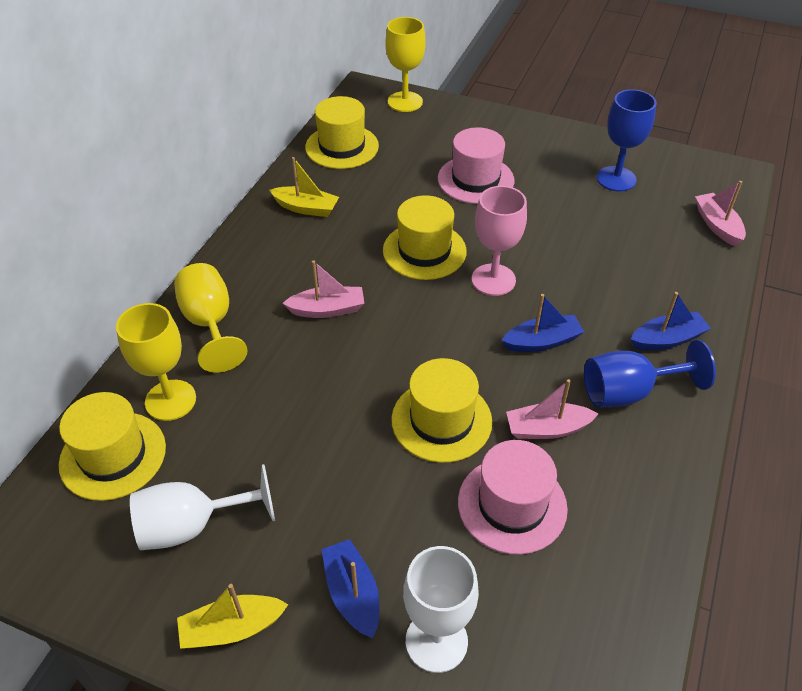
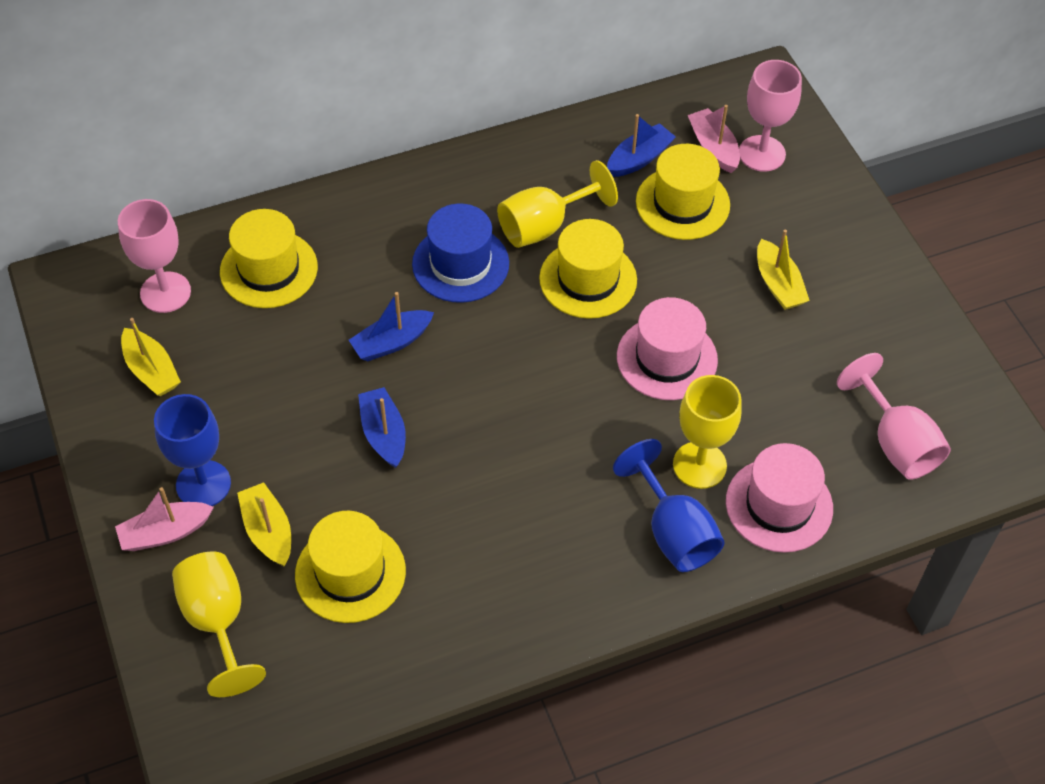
blue hat: 0 -> 1
pink boat: 3 -> 2
pink goblet: 1 -> 3
white goblet: 2 -> 0
yellow boat: 2 -> 3

